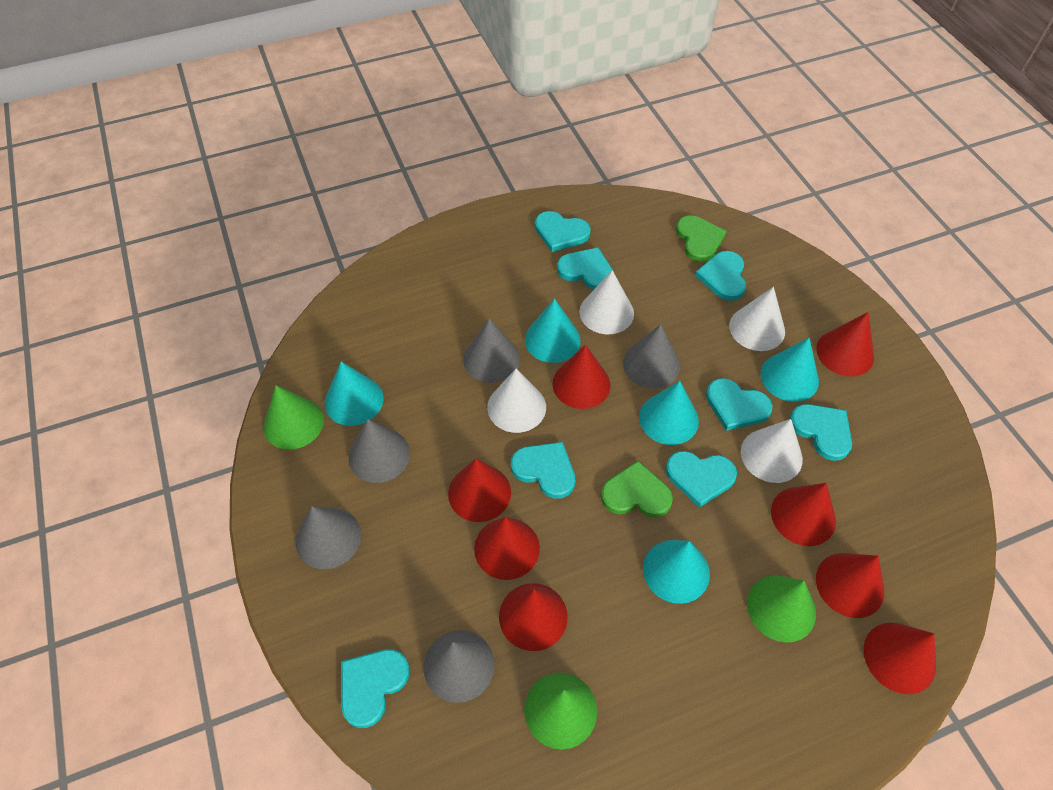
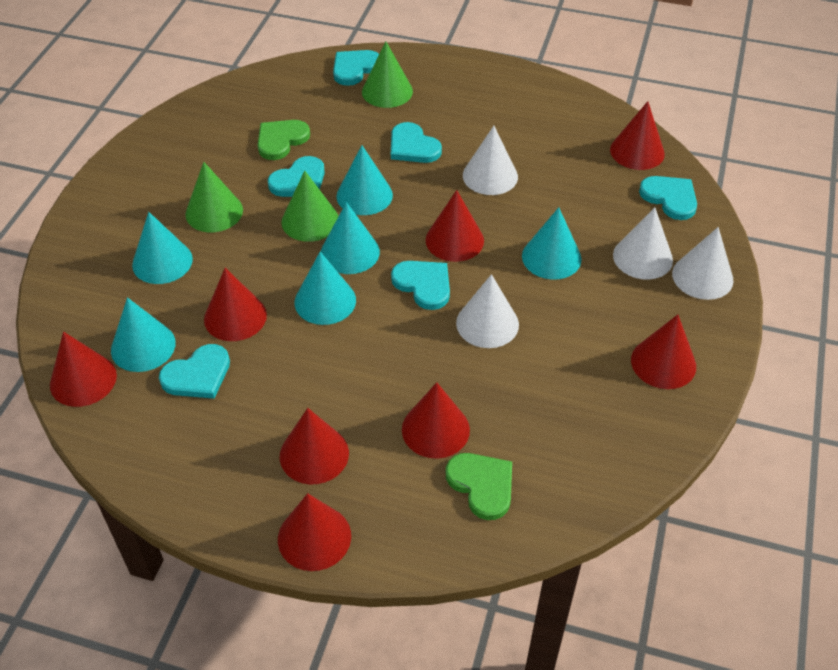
grey cone: 5 -> 0
turquoise cone: 5 -> 6
turquoise heart: 8 -> 6

